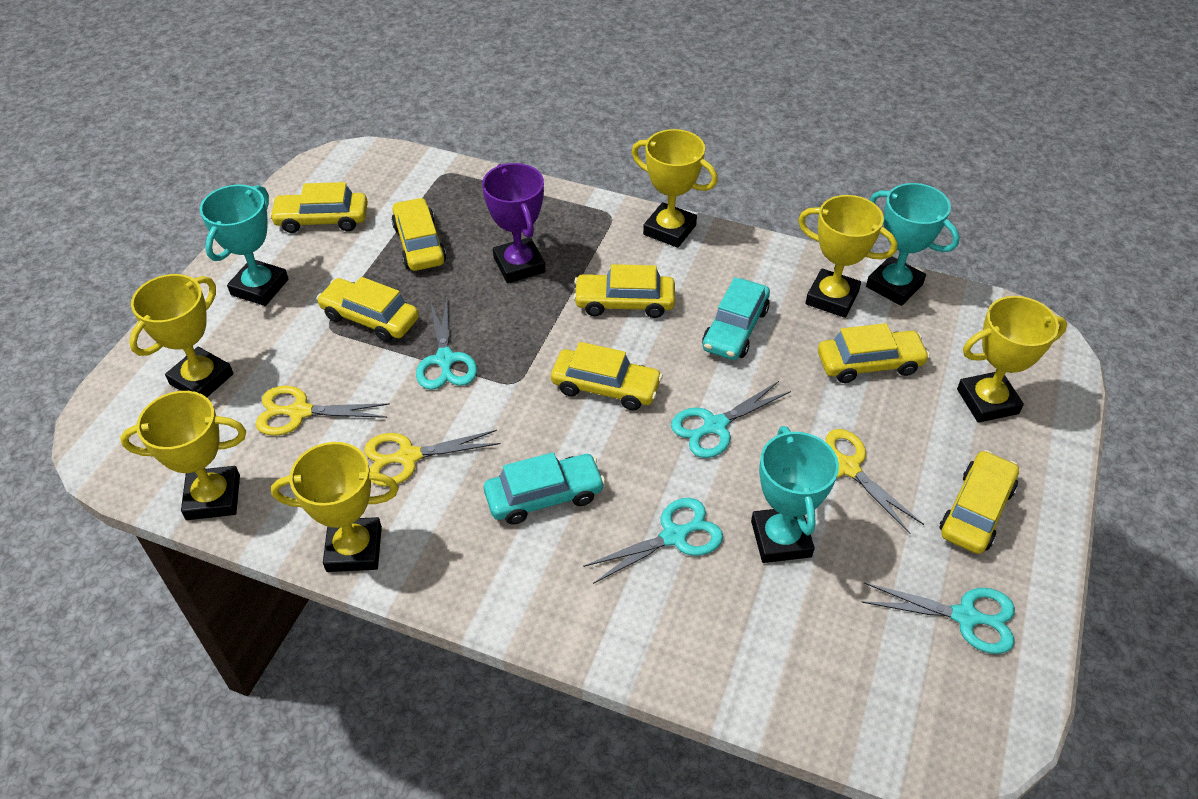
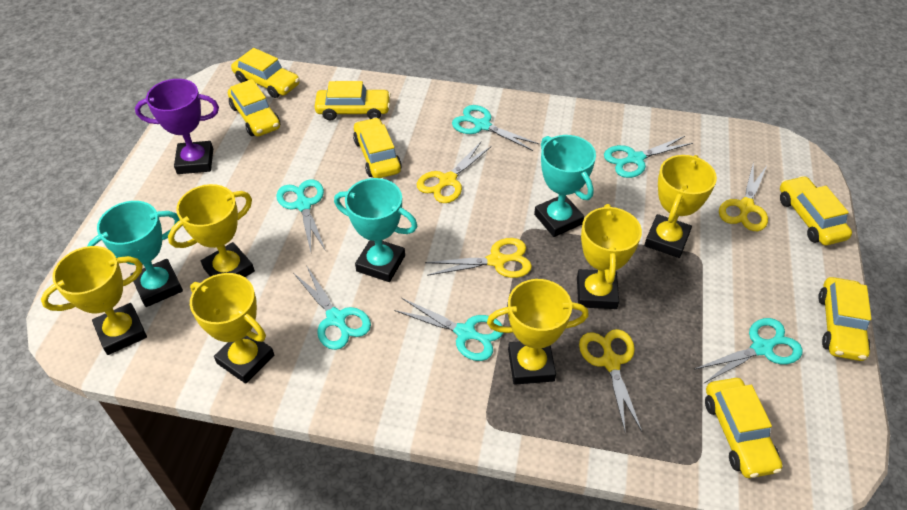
turquoise car: 2 -> 0
turquoise scissors: 4 -> 6
yellow scissors: 3 -> 4

